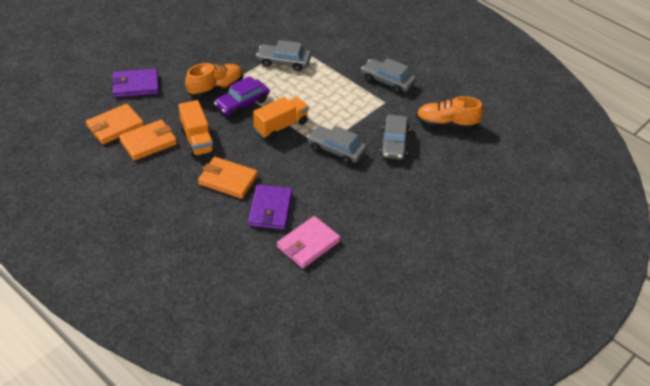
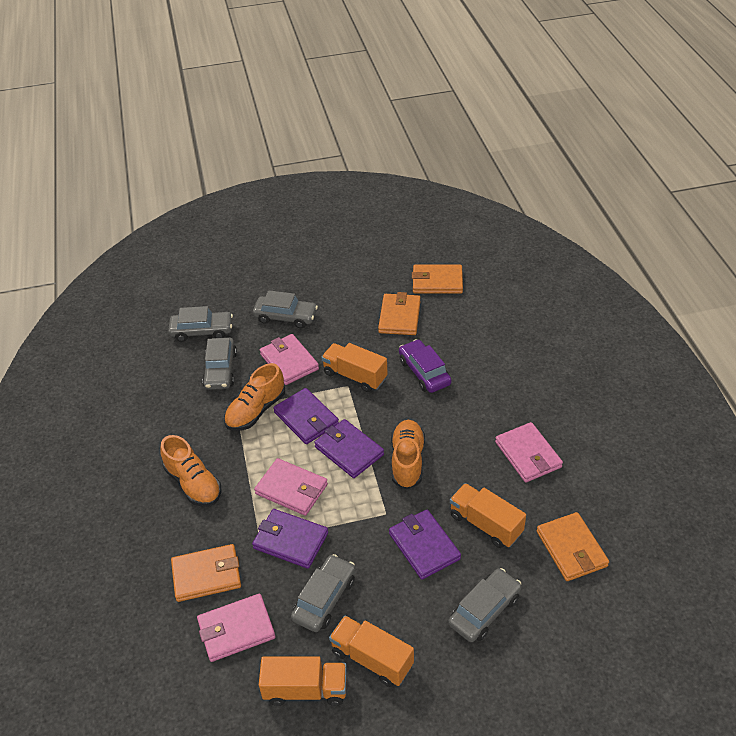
grey car: 4 -> 5
orange shoe: 2 -> 3
orange truck: 2 -> 4
orange wallet: 3 -> 4
pink wallet: 1 -> 4
purple wallet: 2 -> 4

